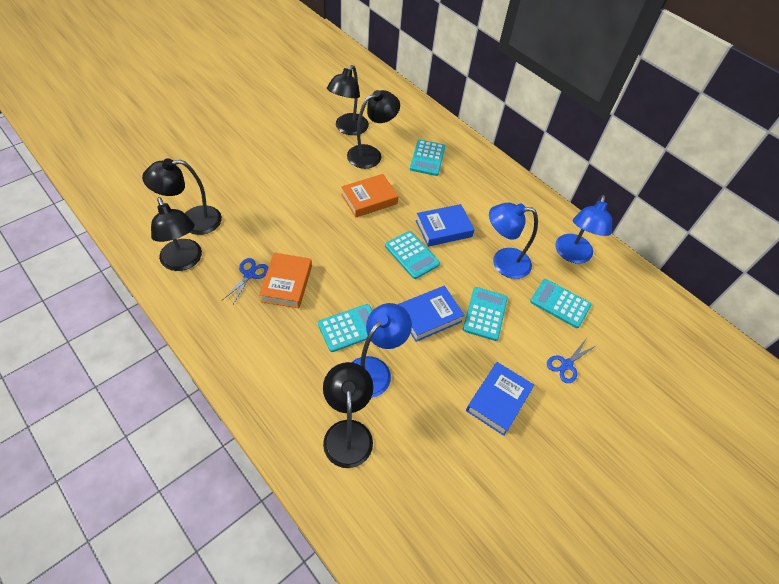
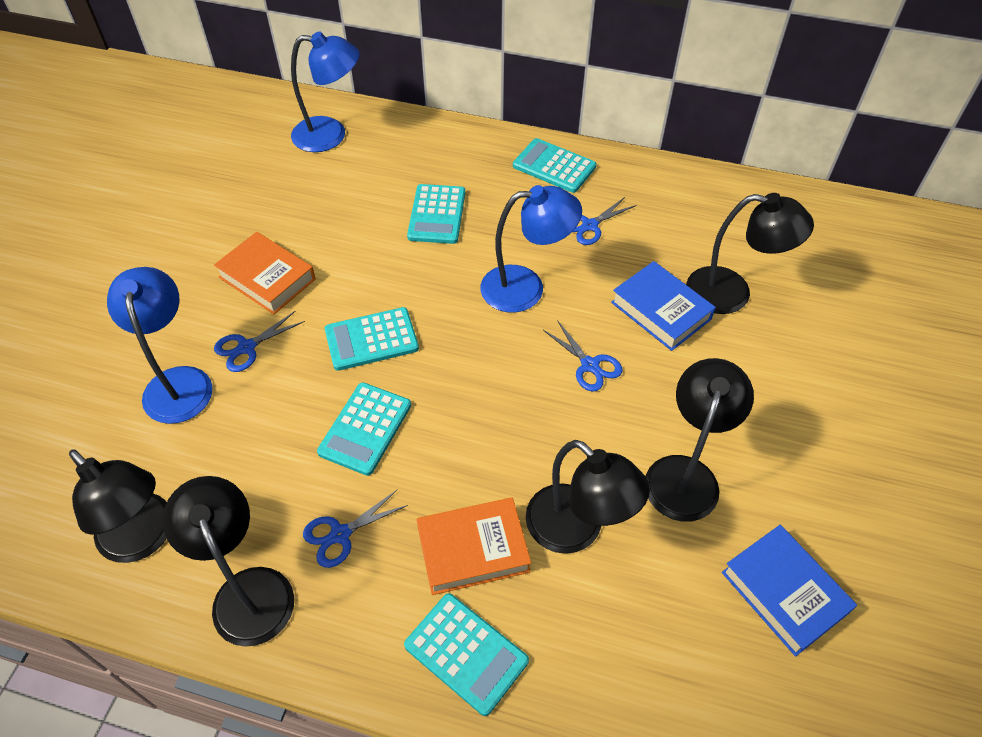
blue book: 3 -> 2
blue scissors: 2 -> 4

